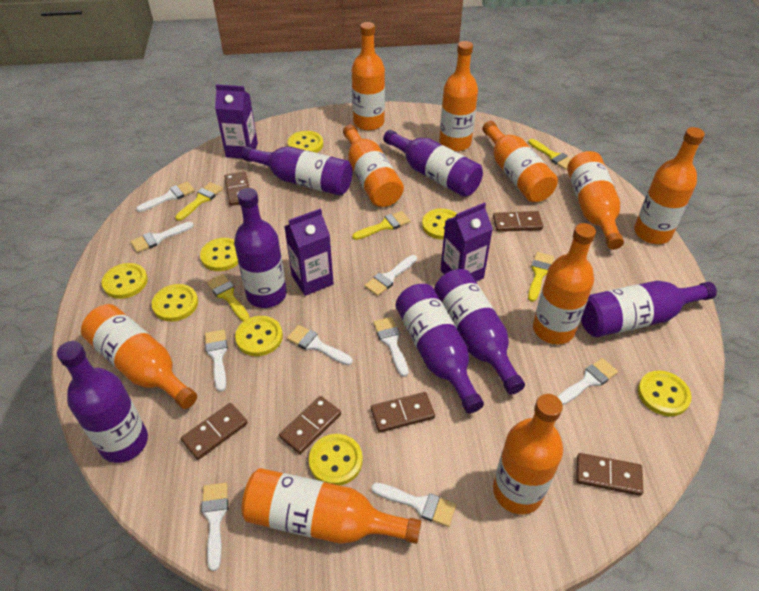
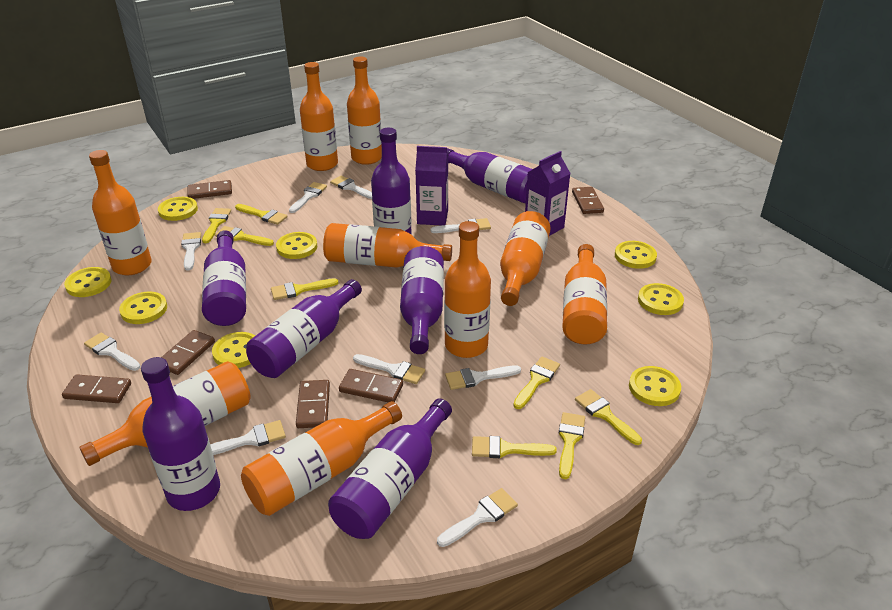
orange bottle: 10 -> 9
purple carton: 3 -> 2
yellow brush: 5 -> 8

